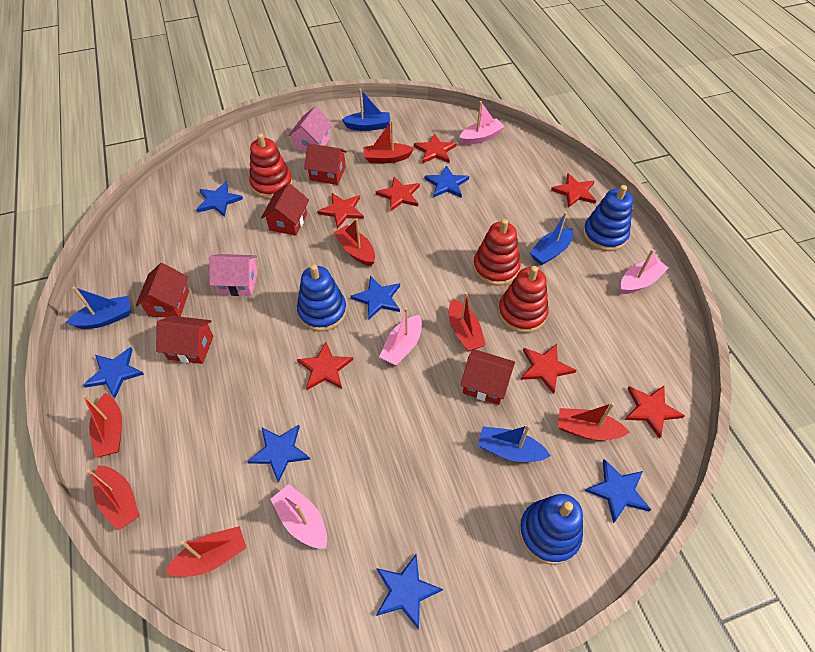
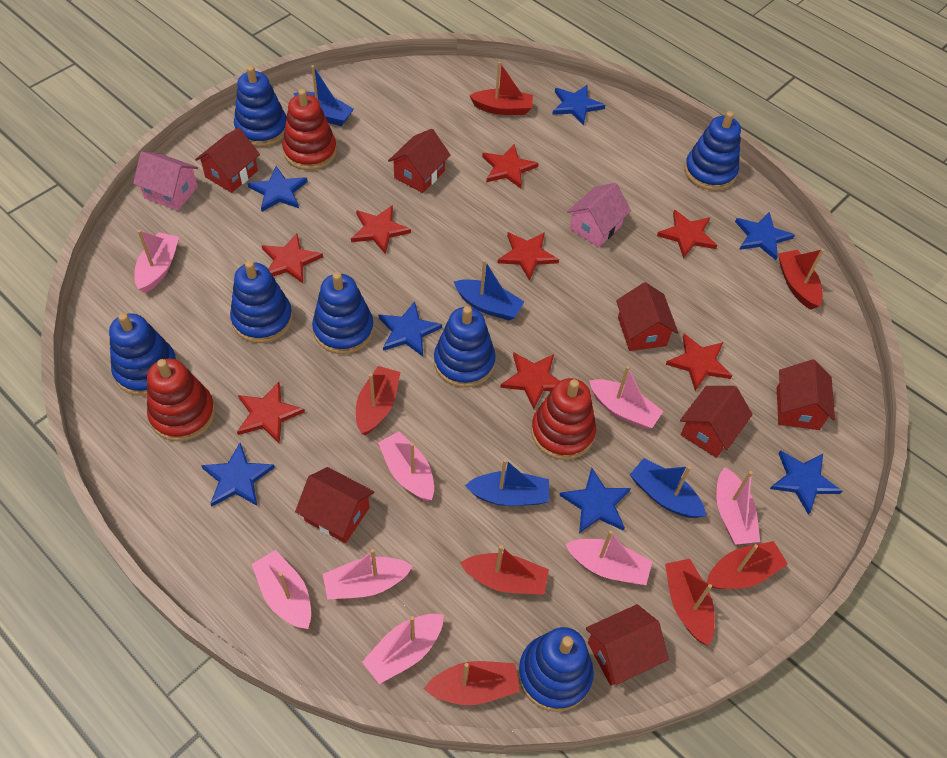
blue stacking toy: 3 -> 7
pink boat: 4 -> 8
red house: 5 -> 7
red star: 7 -> 8

